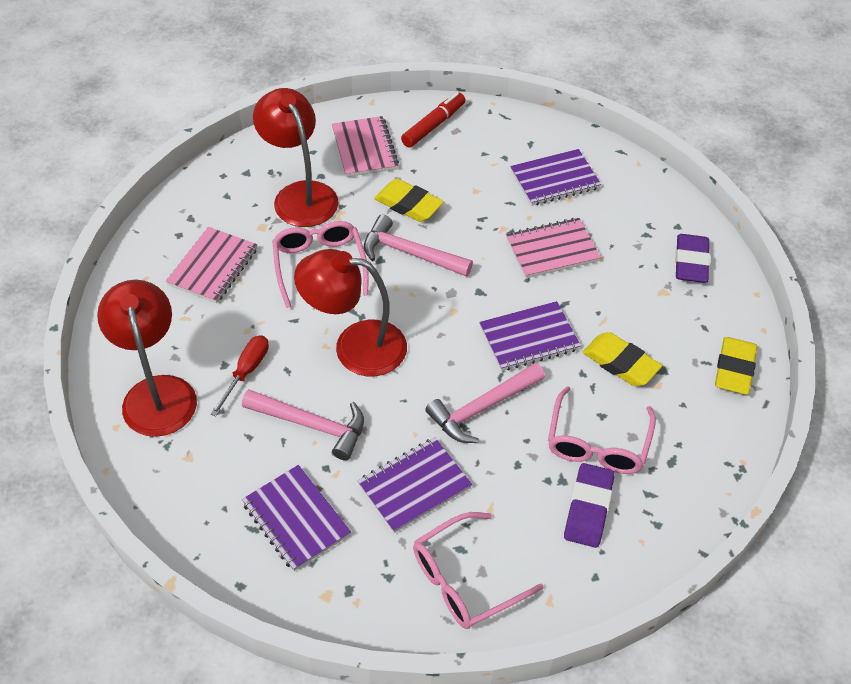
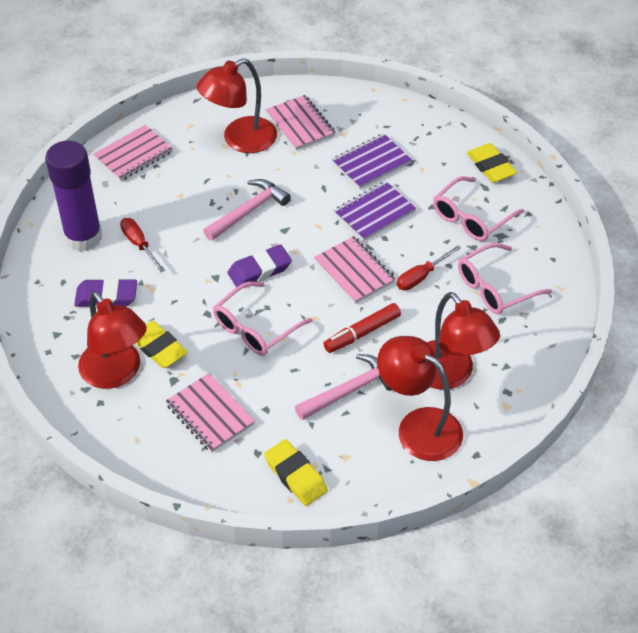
pink hammer: 3 -> 2
pink notebook: 3 -> 4
purple glue stick: 0 -> 1
purple notebook: 4 -> 2
red lamp: 3 -> 4
red screwdriver: 1 -> 2

